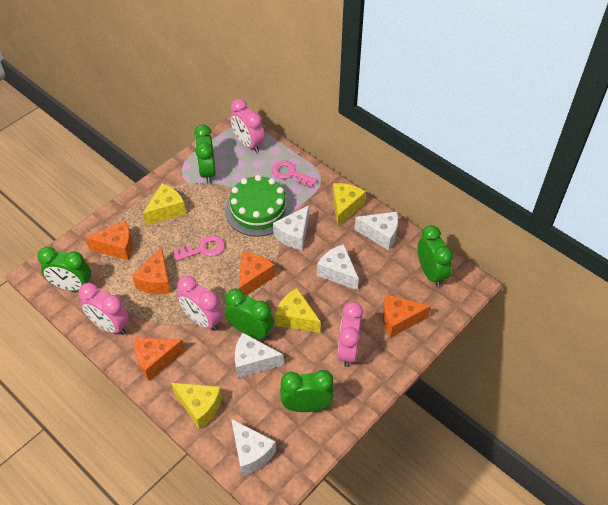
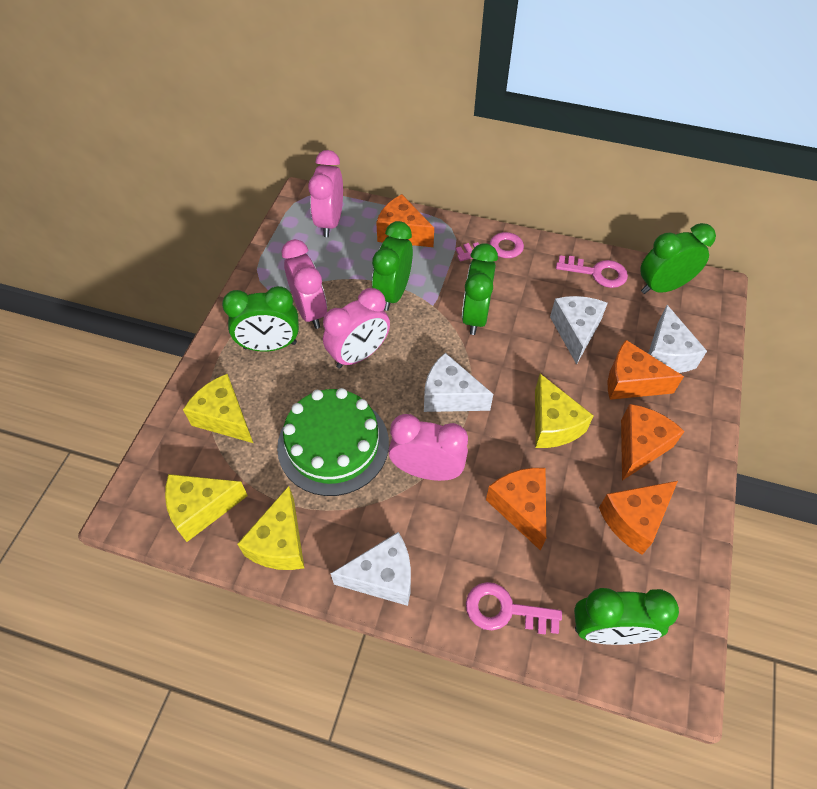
pink key: 2 -> 3
white cheese: 5 -> 4

